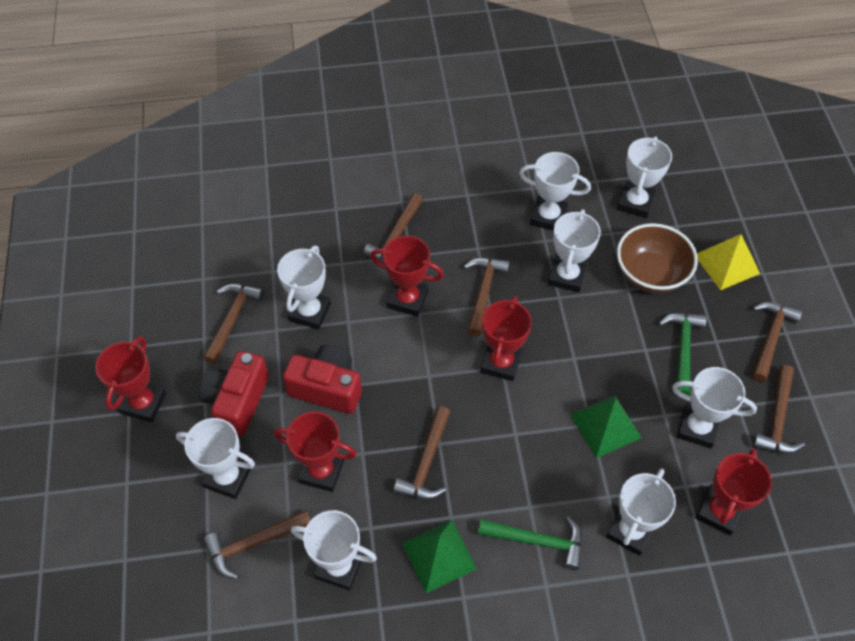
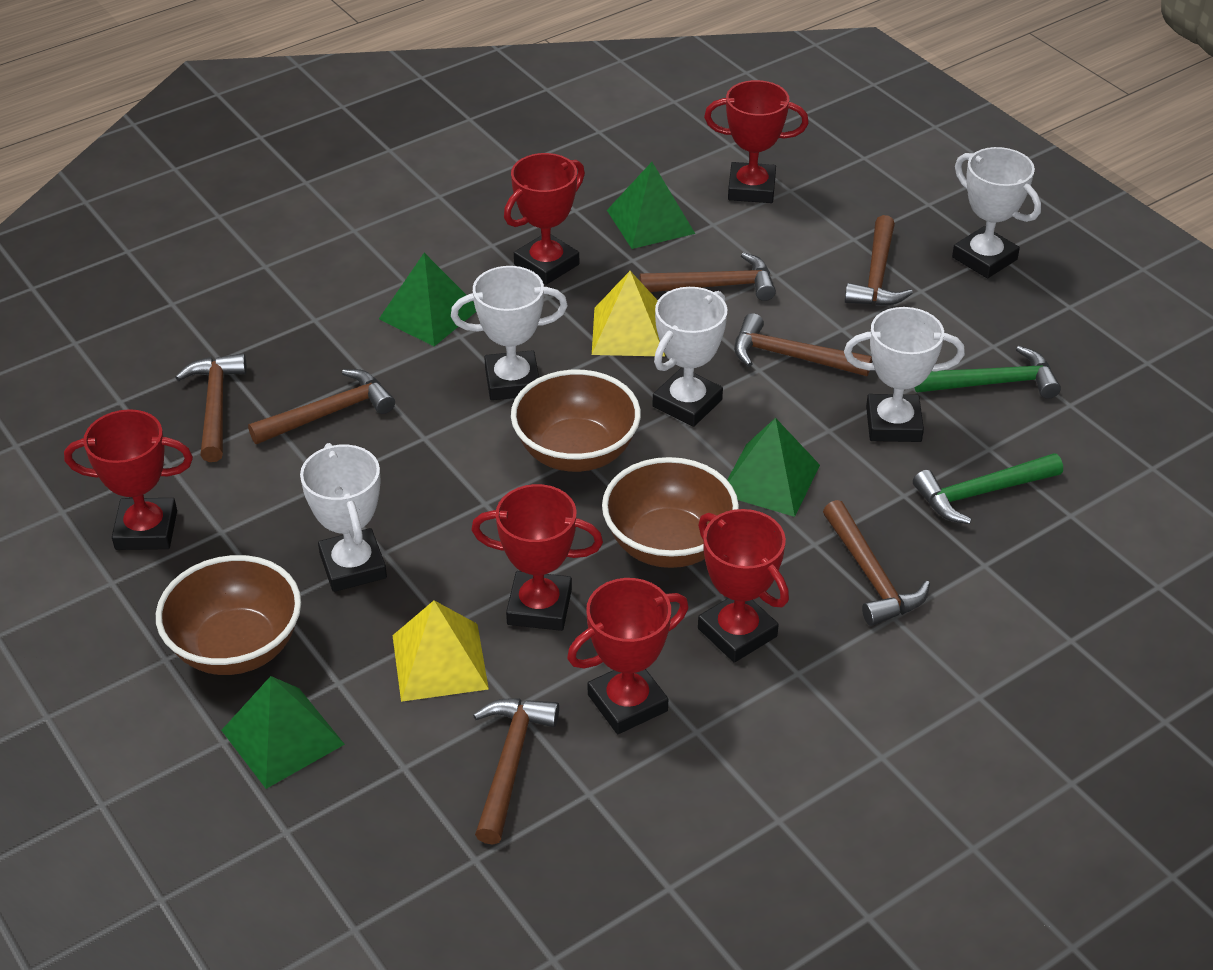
brown bowl: 1 -> 3
green pyramid: 2 -> 4
red camera: 2 -> 0
red trophy: 5 -> 6
white trophy: 8 -> 5
yellow pyramid: 1 -> 2

